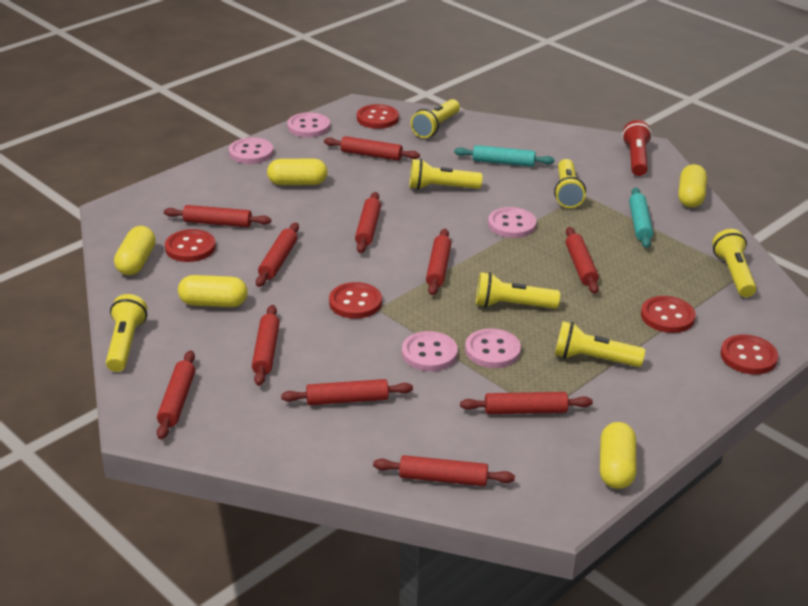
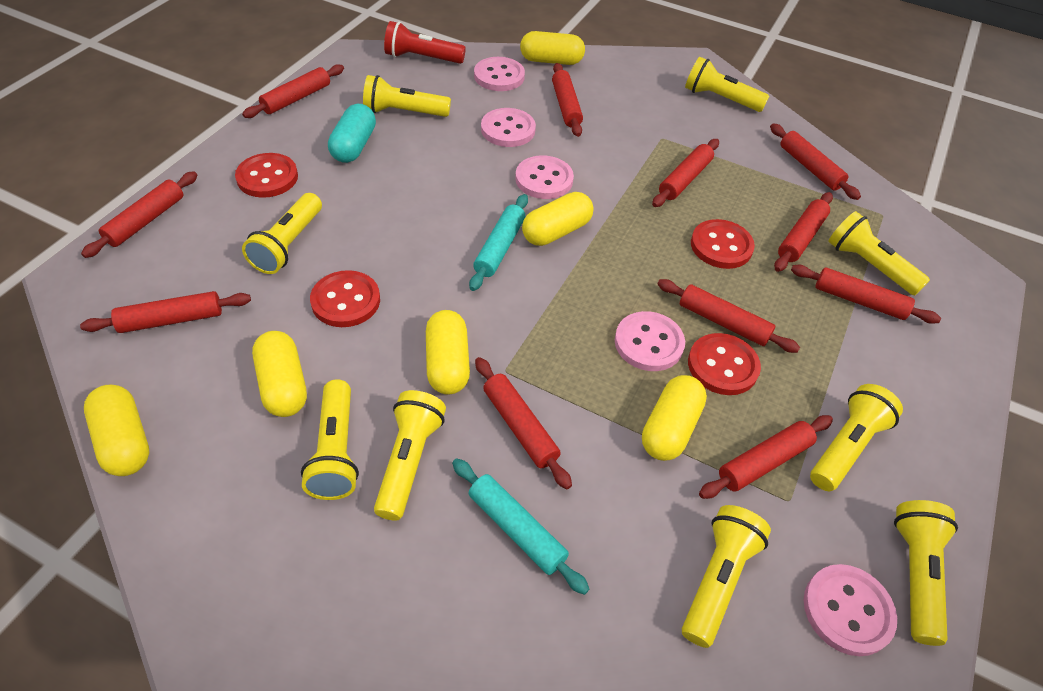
red button: 5 -> 4
turquoise capsule: 0 -> 1
yellow capsule: 5 -> 6
yellow flashlight: 7 -> 9

